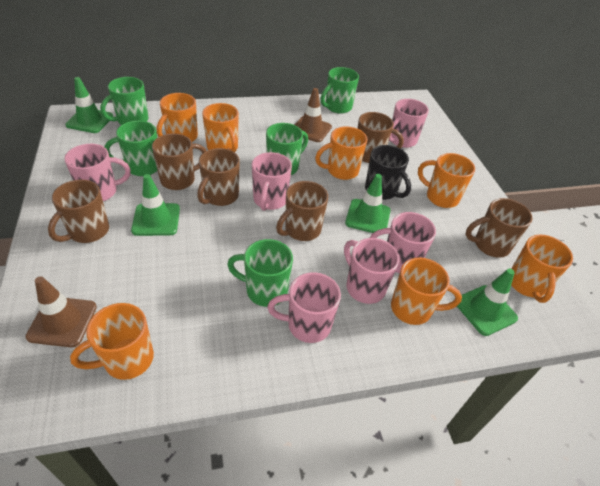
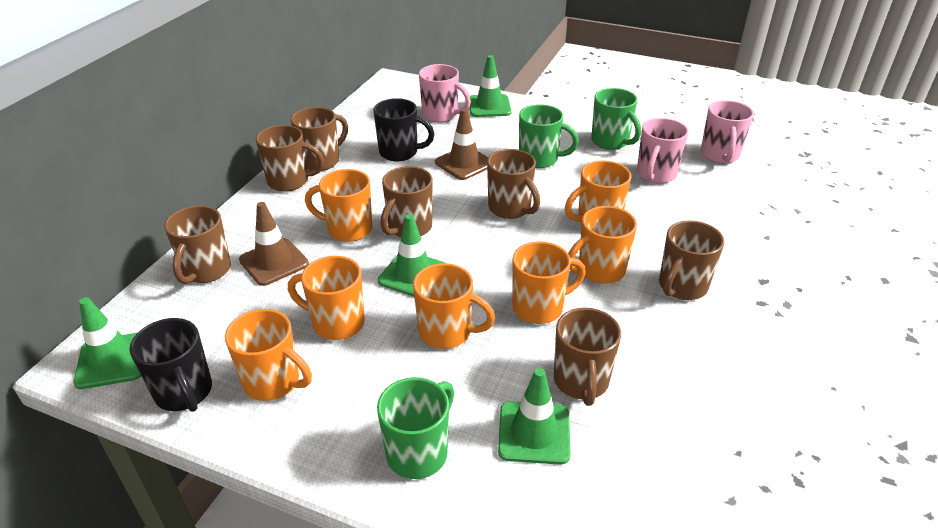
black mug: 1 -> 2
brown mug: 6 -> 7
green mug: 5 -> 3
pink mug: 6 -> 3

